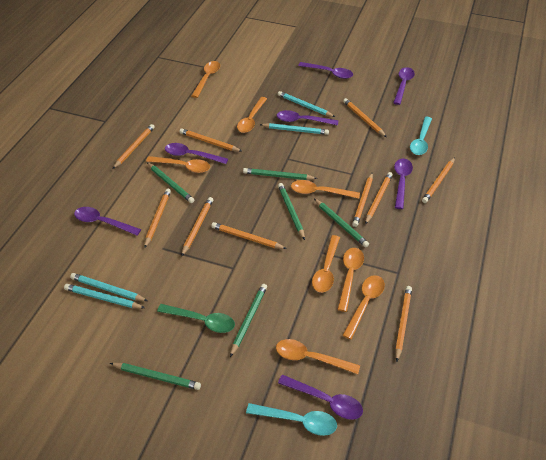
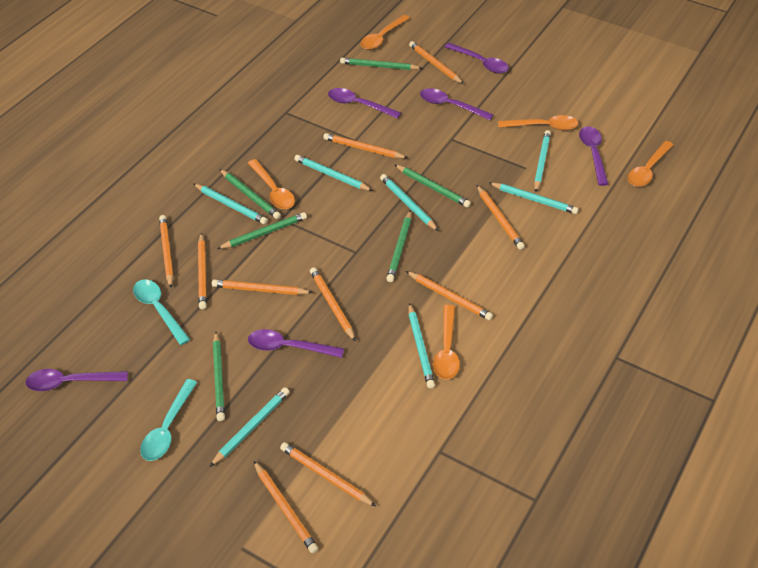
green spoon: 1 -> 0
orange spoon: 8 -> 5
purple spoon: 7 -> 6
turquoise pencil: 4 -> 7

